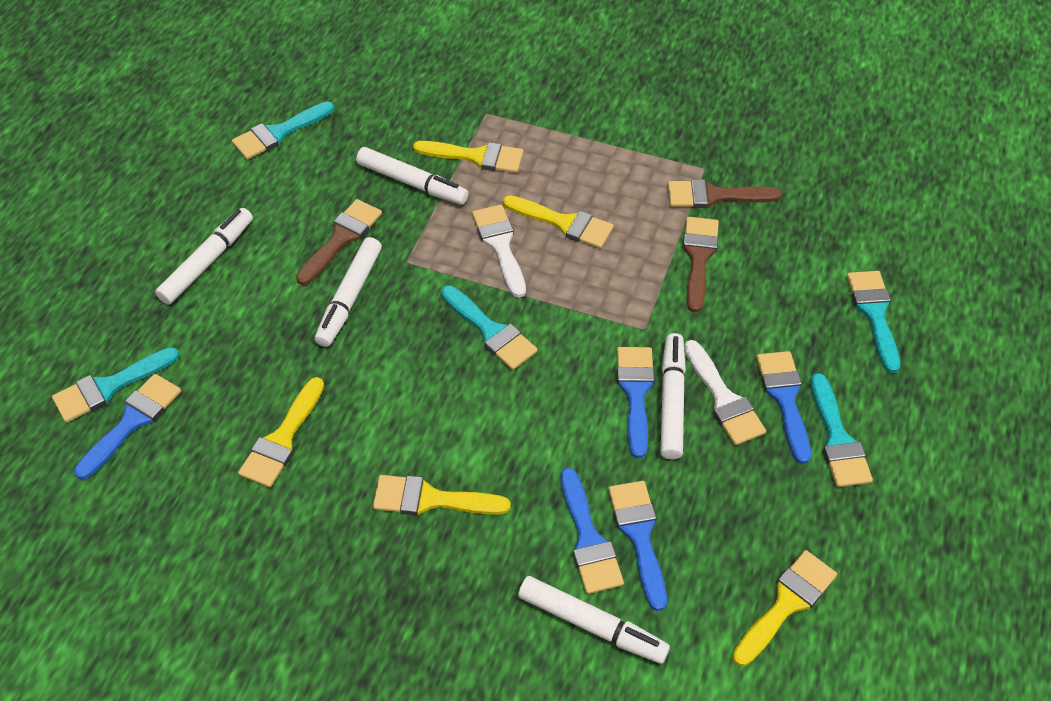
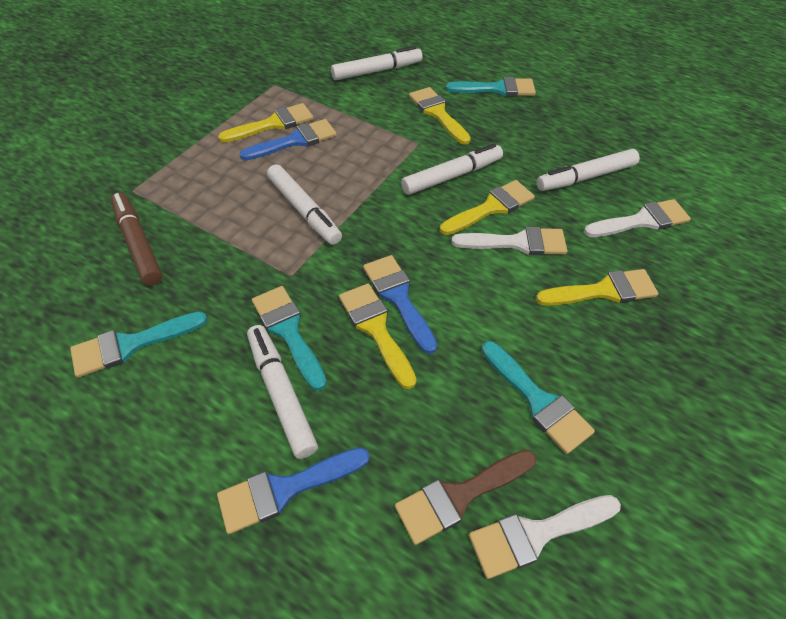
blue brush: 5 -> 3
brown brush: 3 -> 1
brown marker: 0 -> 1
turquoise brush: 5 -> 4
white brush: 2 -> 3

